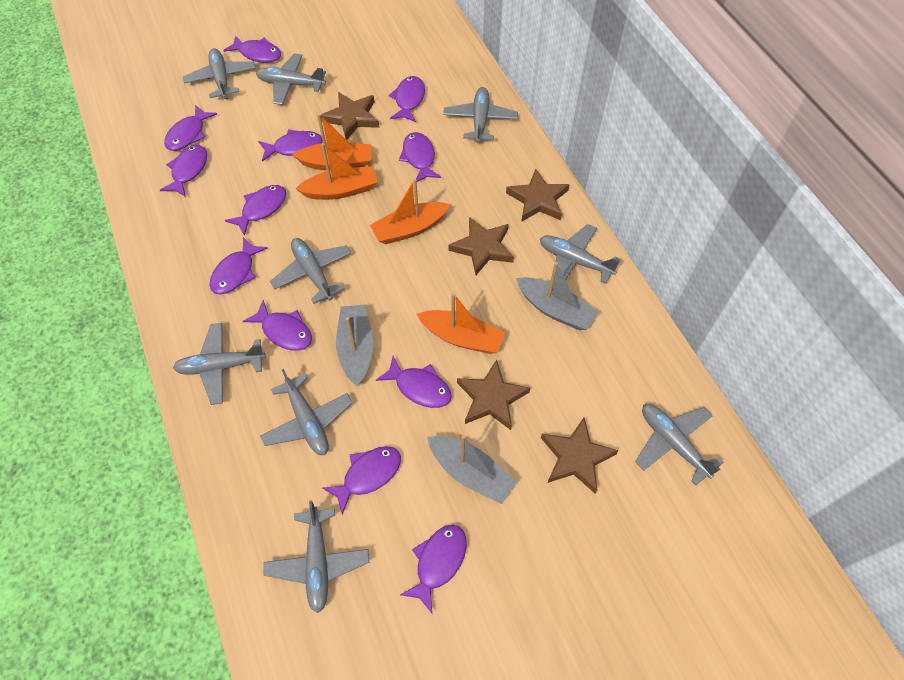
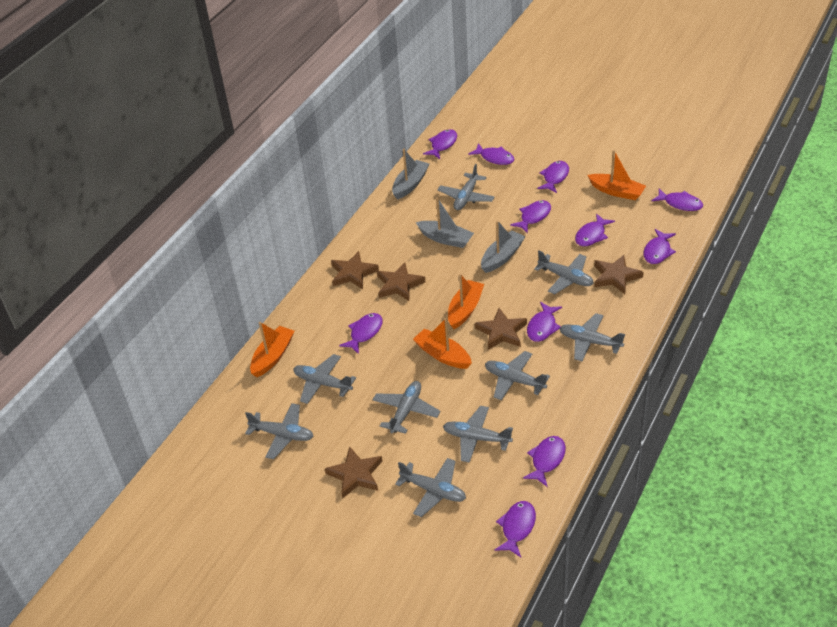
purple fish: 12 -> 11

